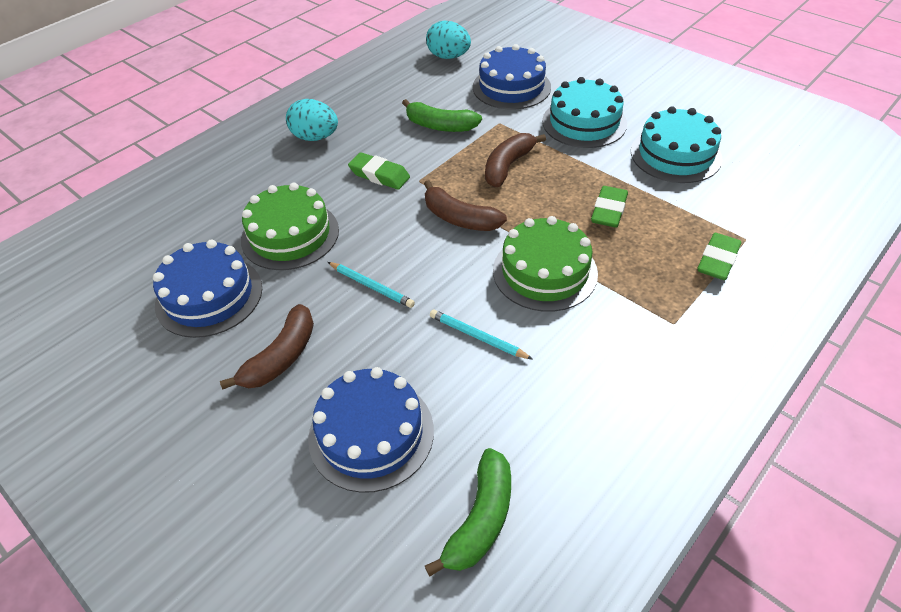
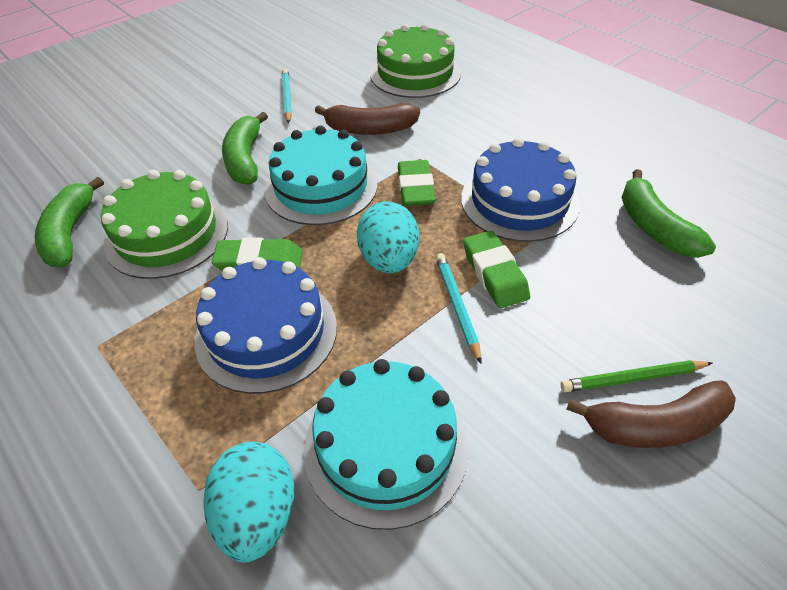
blue cake: 3 -> 2
brown banana: 3 -> 2
green banana: 2 -> 3
green pencil: 0 -> 1

